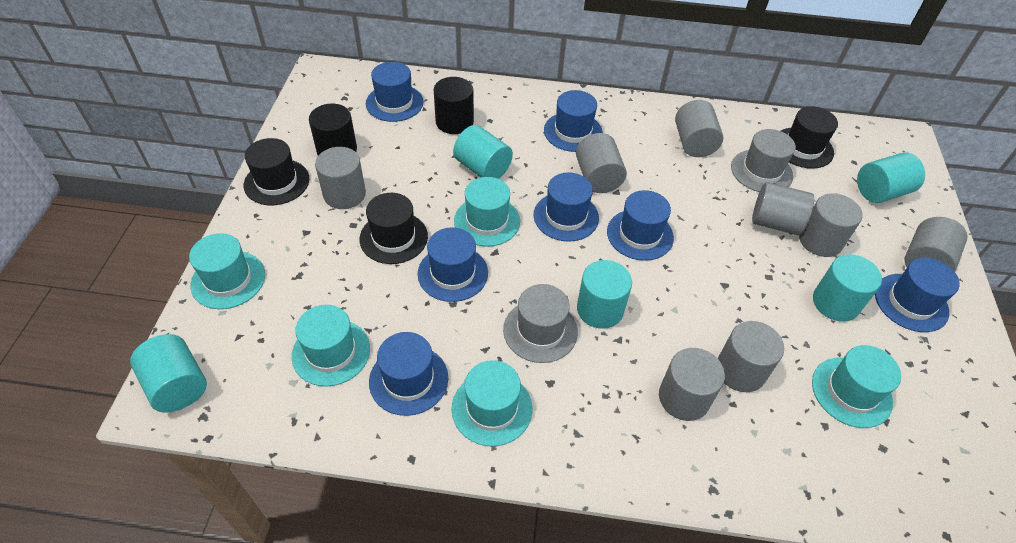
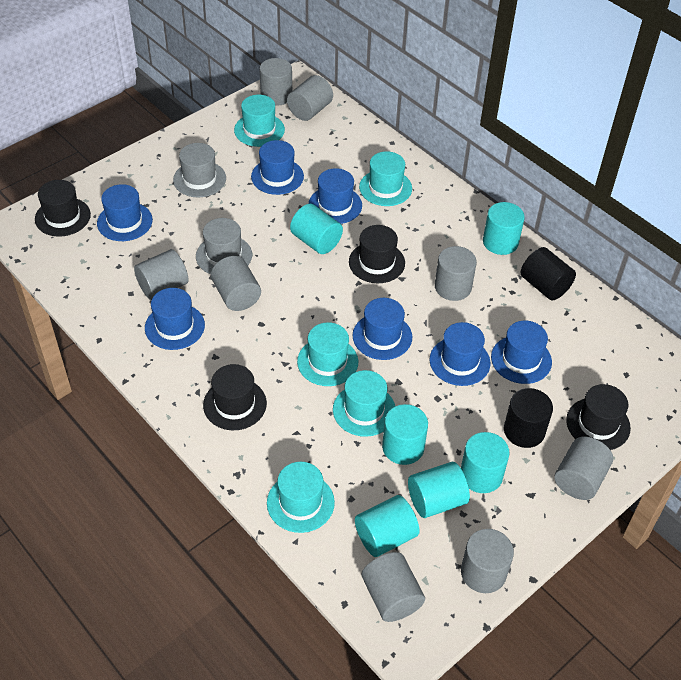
black hat: 3 -> 4
turquoise cylinder: 5 -> 6

